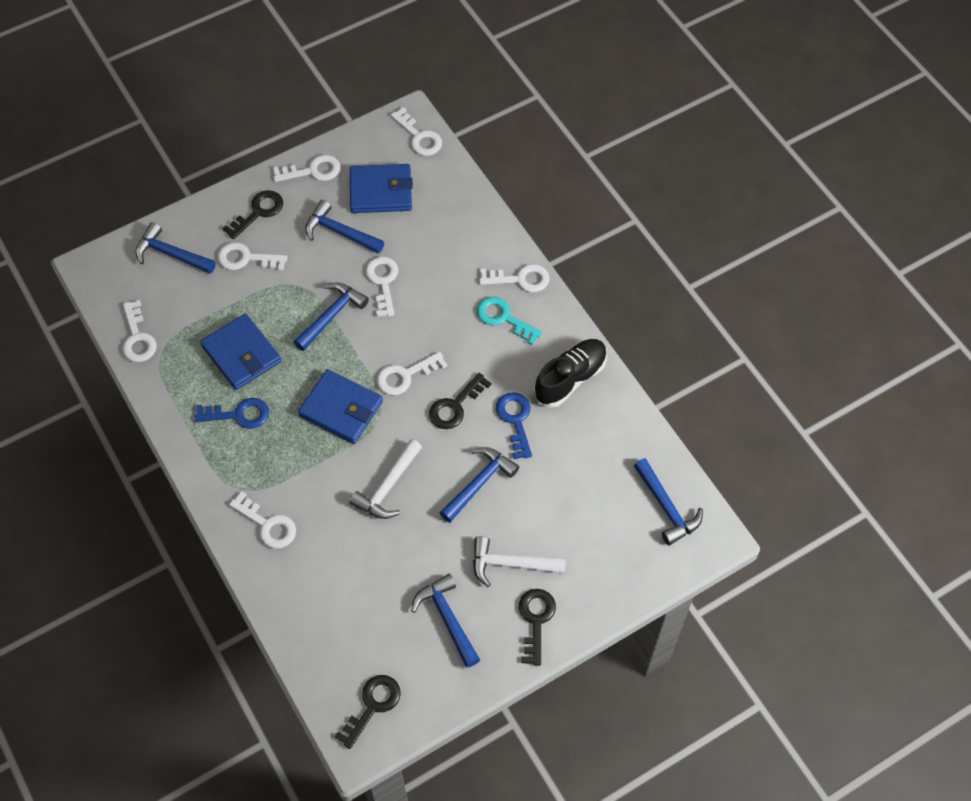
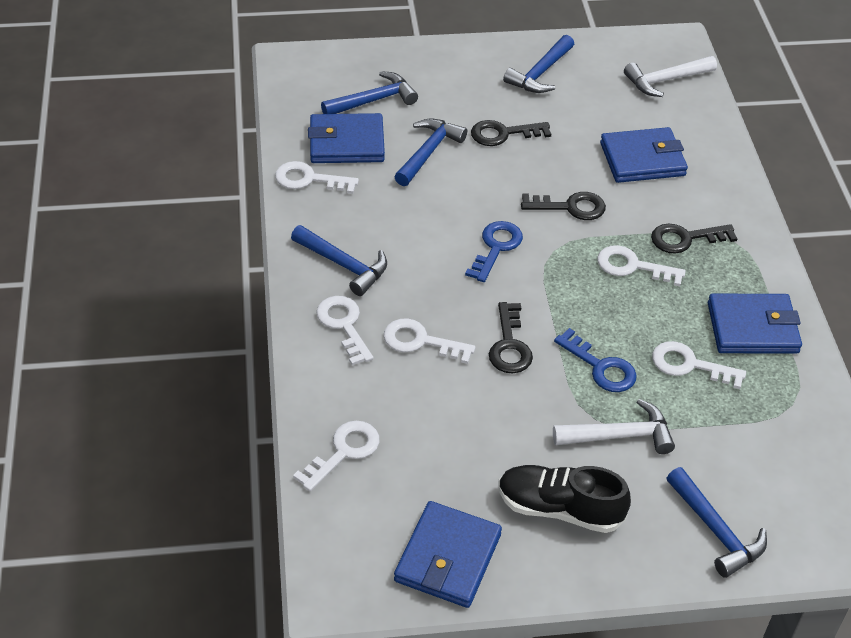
blue hammer: 6 -> 5
blue wallet: 3 -> 4
turquoise key: 1 -> 0
white key: 8 -> 6

